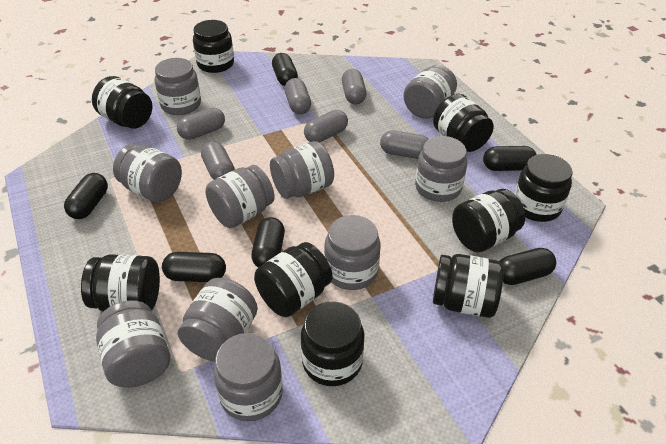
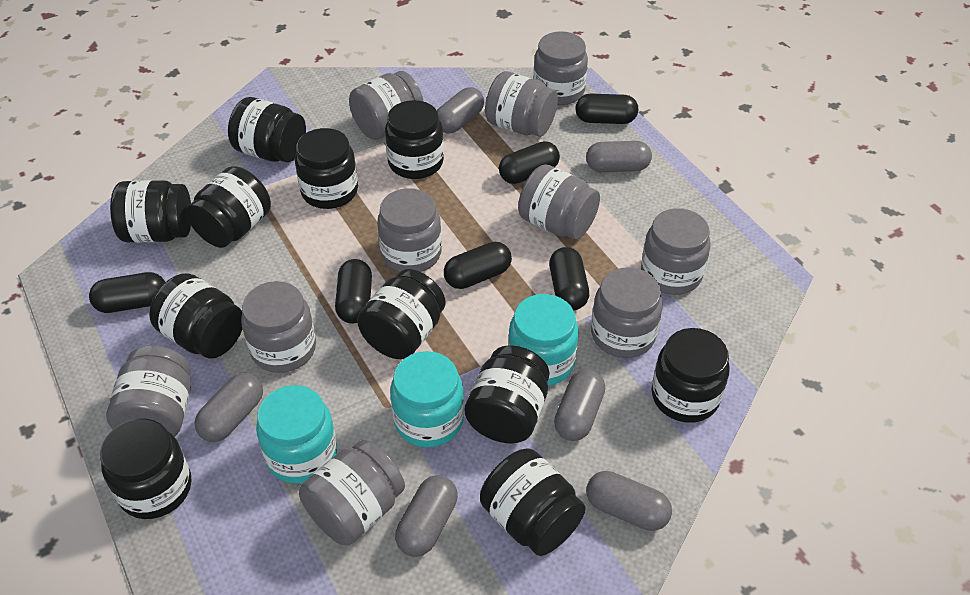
black jar: 9 -> 11
turquoise jar: 0 -> 3

